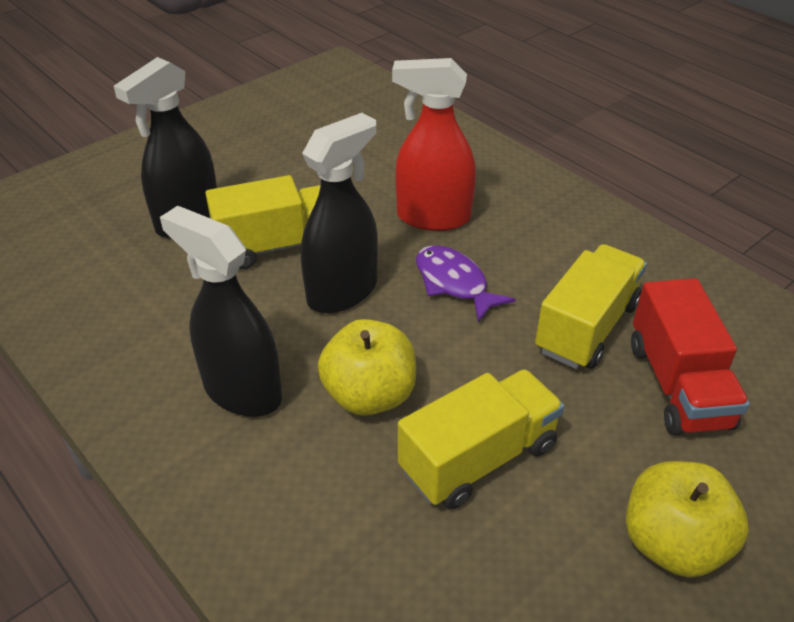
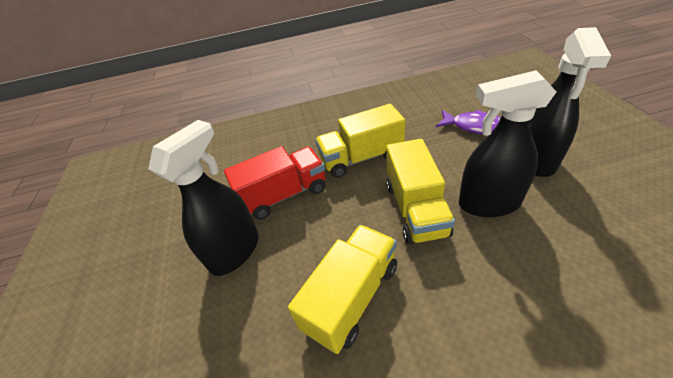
red spray bottle: 1 -> 0
yellow apple: 2 -> 0

